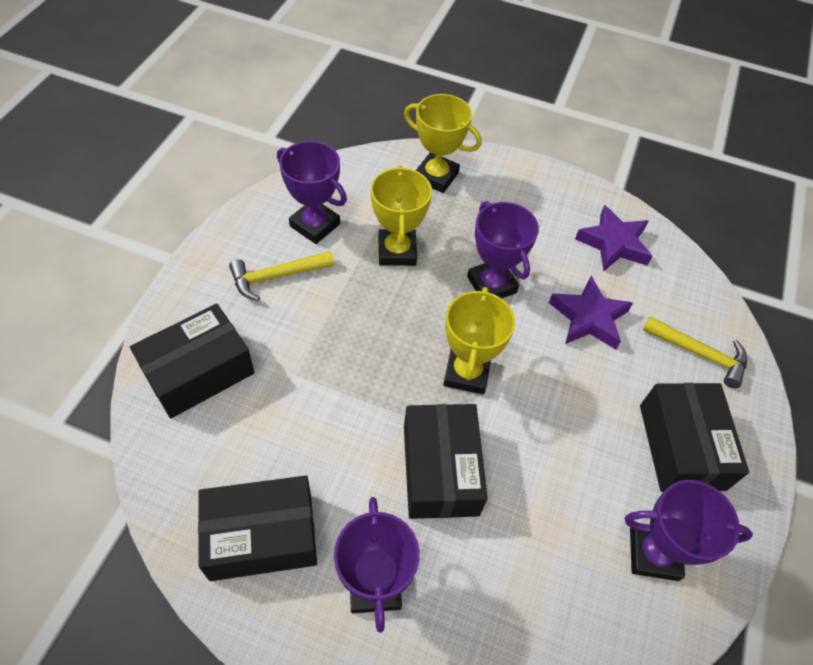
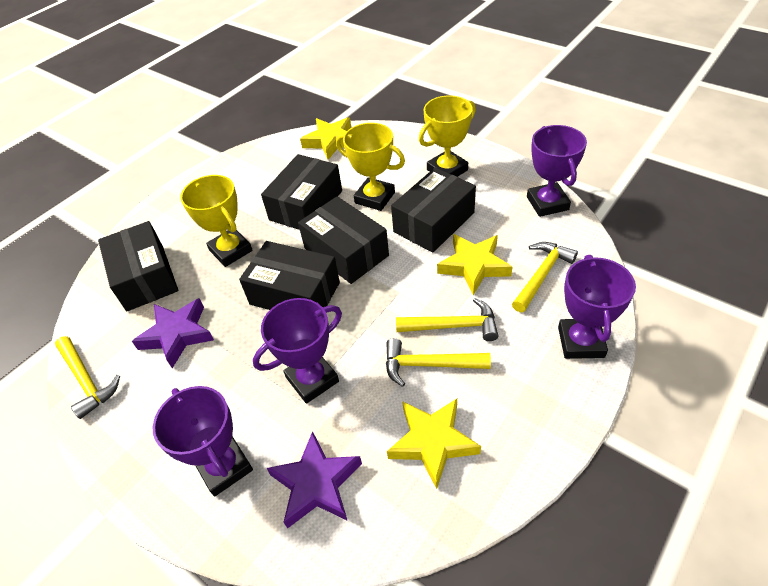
black box: 4 -> 5
yellow hammer: 2 -> 4
yellow star: 0 -> 3

